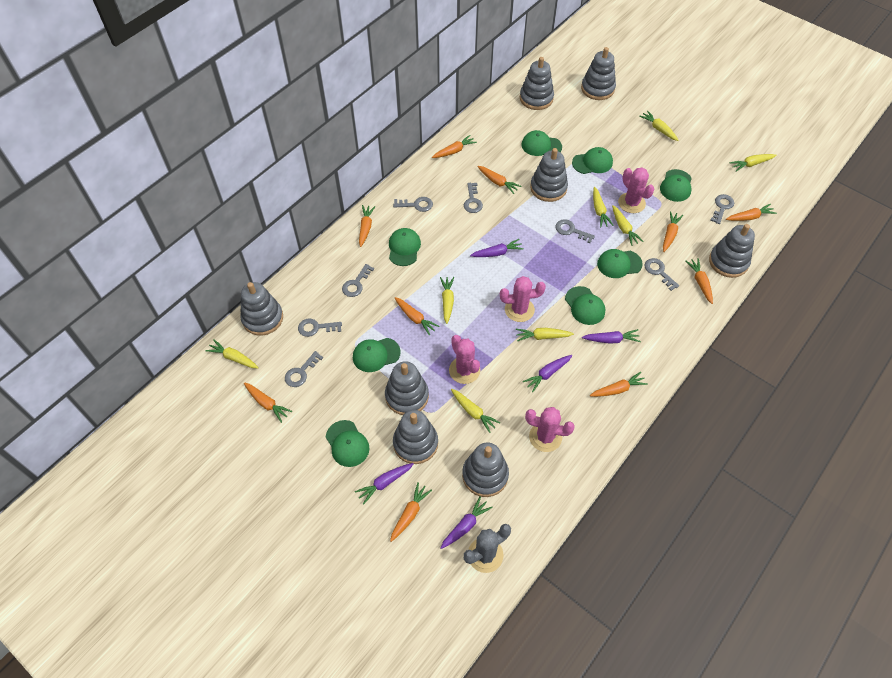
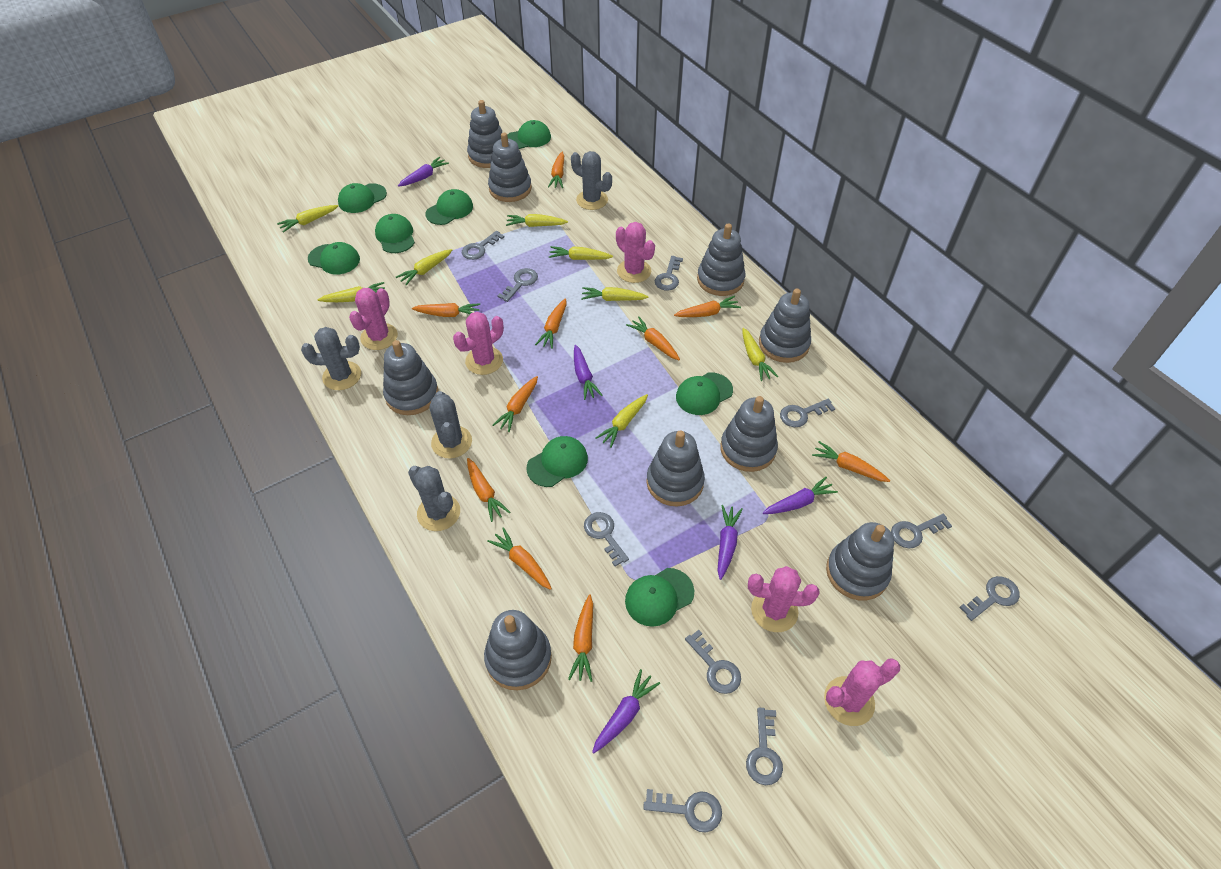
grey cactus: 1 -> 4
grey key: 8 -> 10
grey stacking toy: 8 -> 9
pink cactus: 4 -> 5

